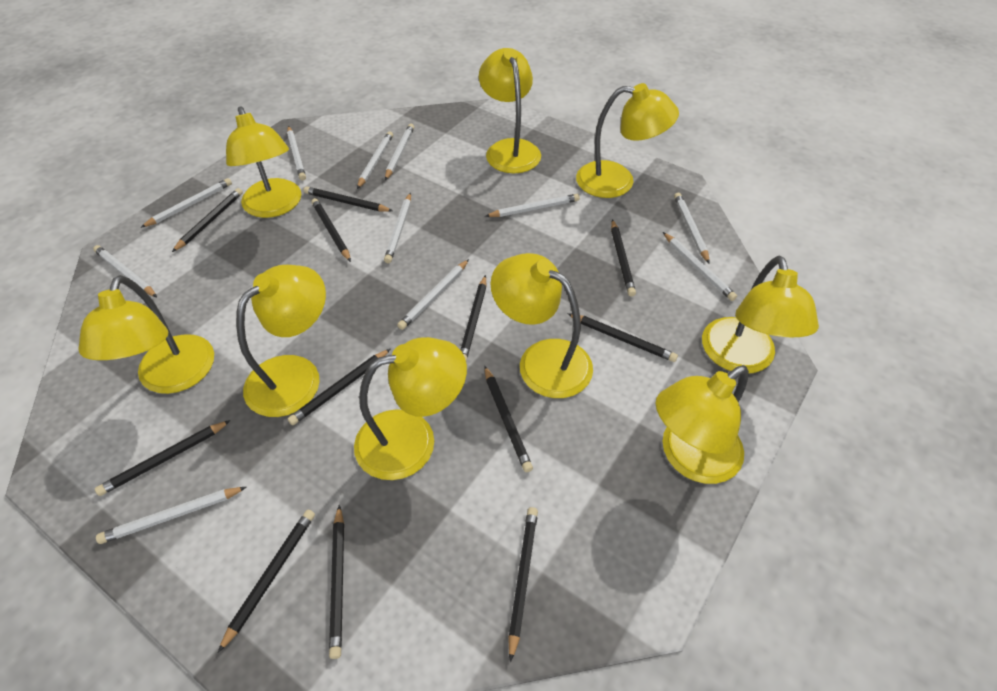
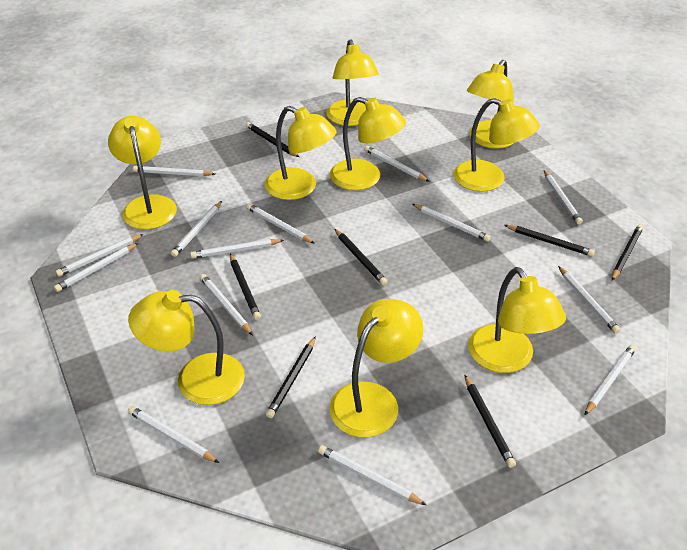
black pencil: 12 -> 7
white pencil: 11 -> 14

